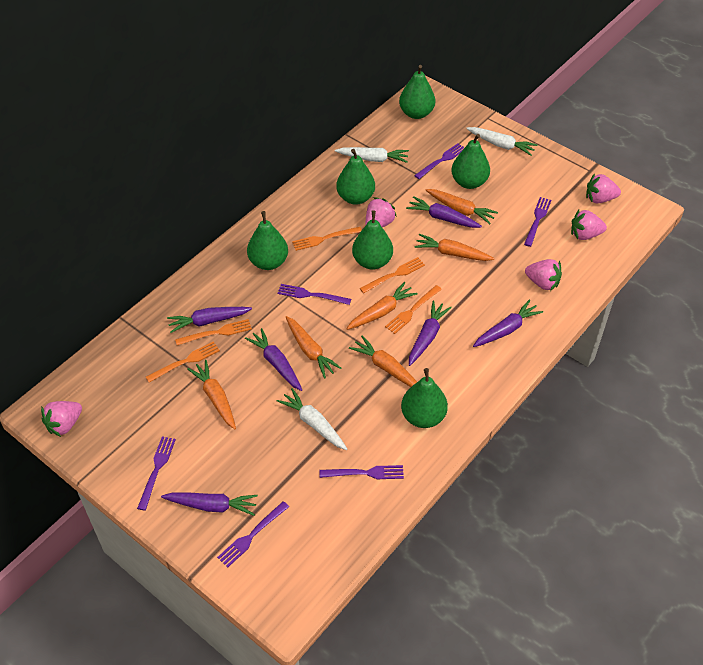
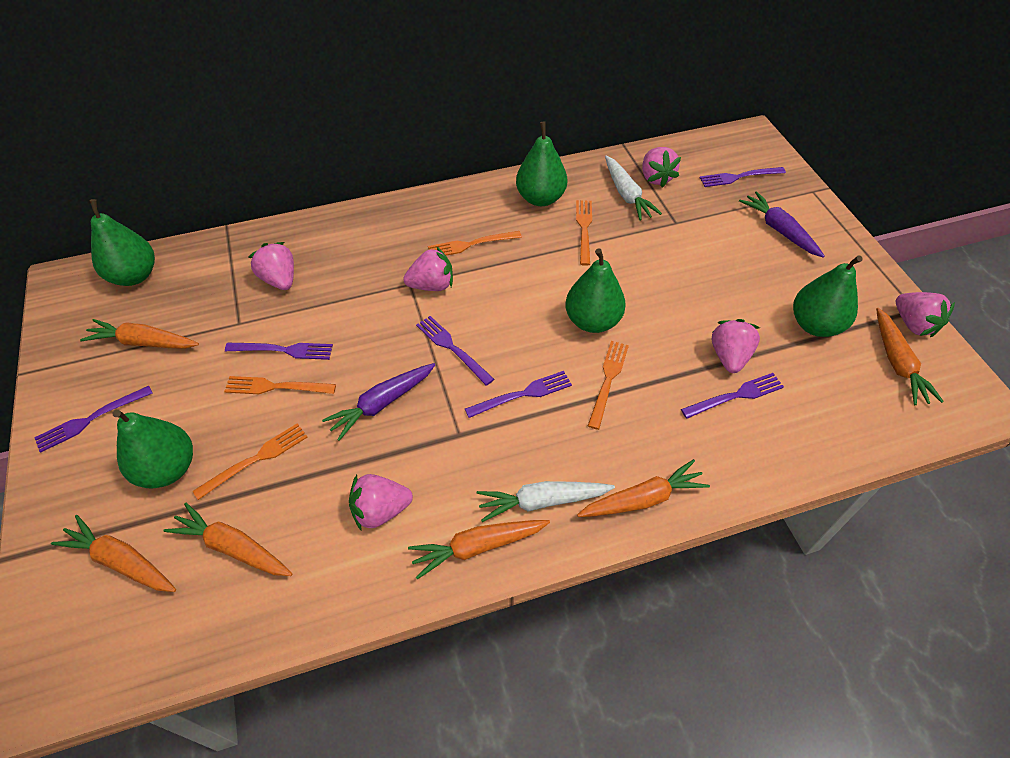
green pear: 6 -> 5
pink strawberry: 5 -> 6
purple carrot: 6 -> 2
white carrot: 3 -> 2

